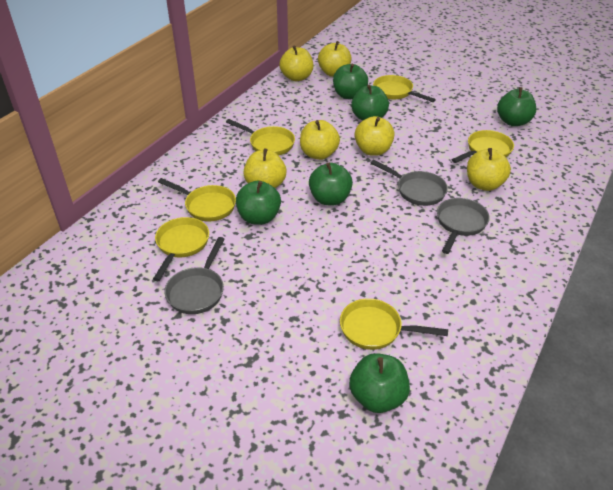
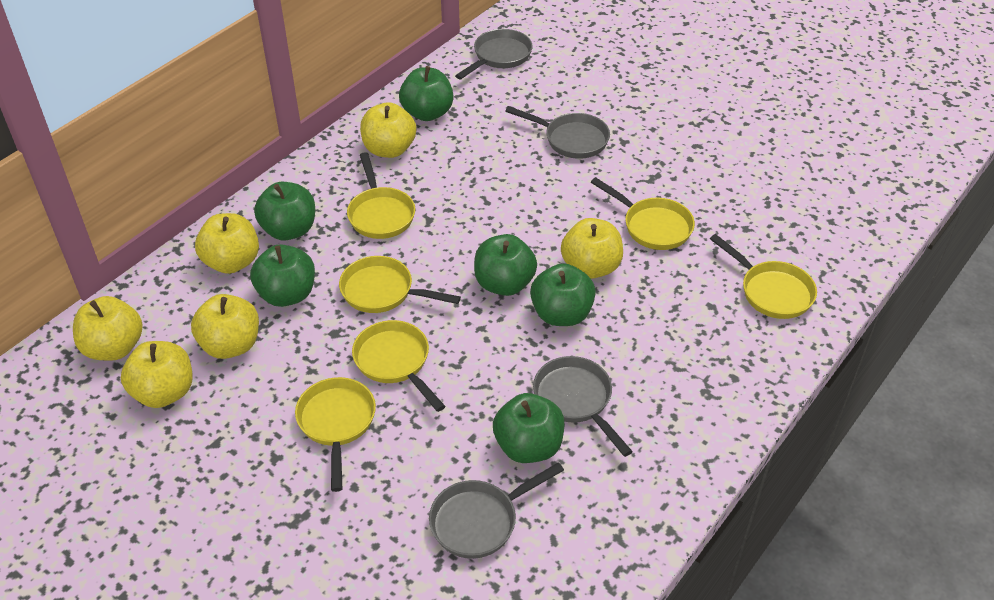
grey pan: 3 -> 4

